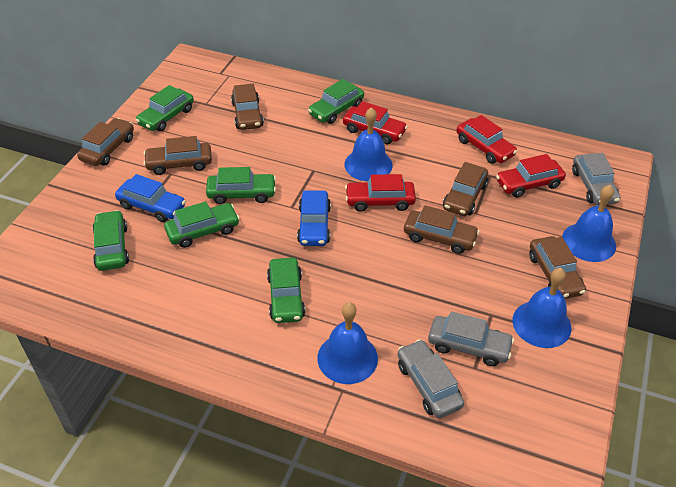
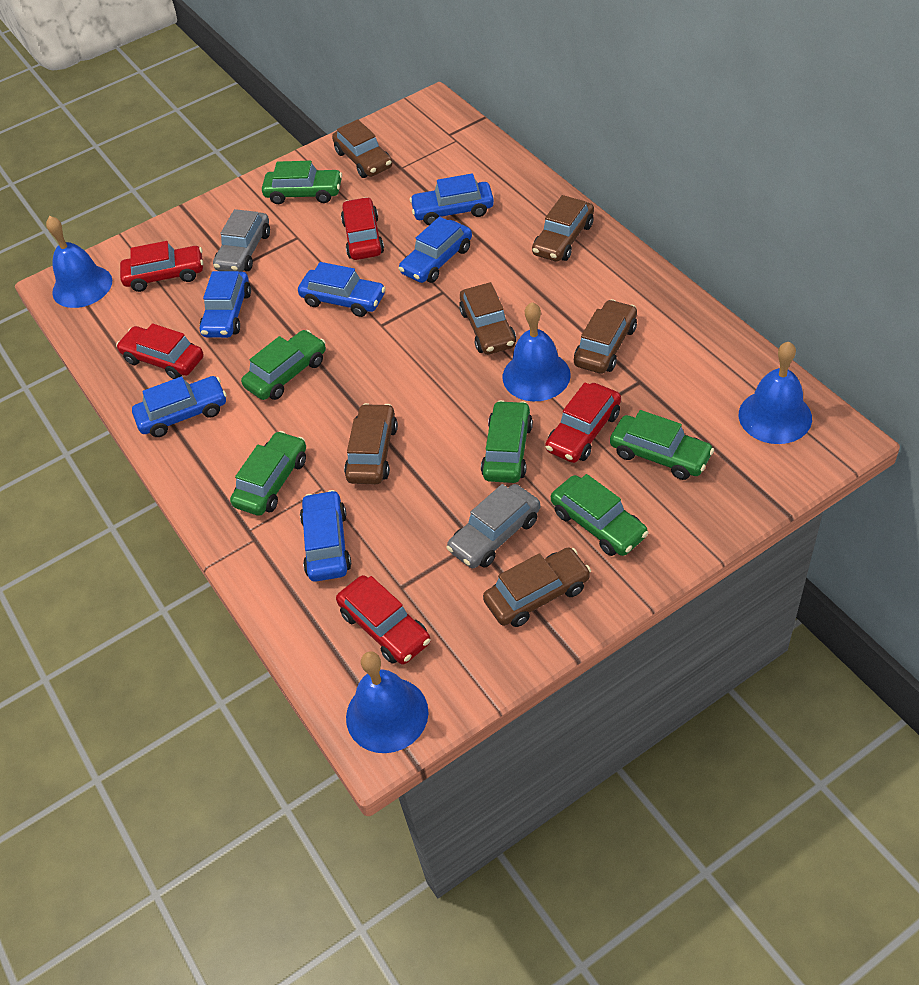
blue car: 2 -> 6
grey car: 3 -> 2
red car: 4 -> 5

